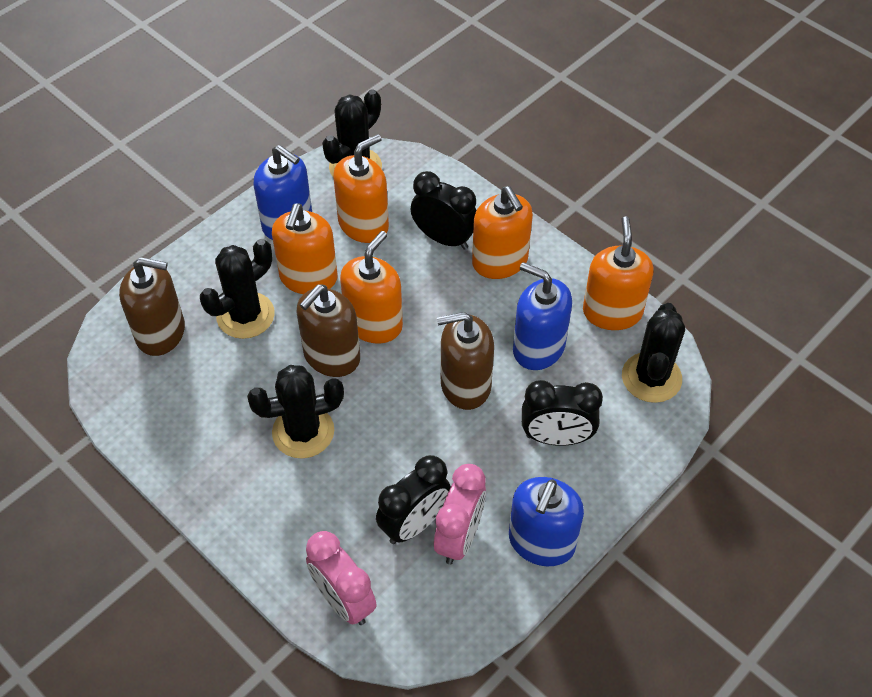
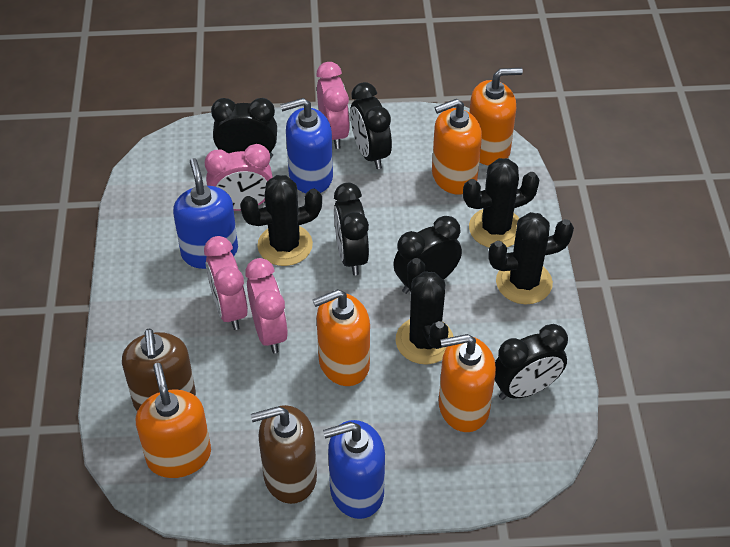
black clock: 3 -> 5
brown soap dispenser: 3 -> 2
pink clock: 2 -> 4

